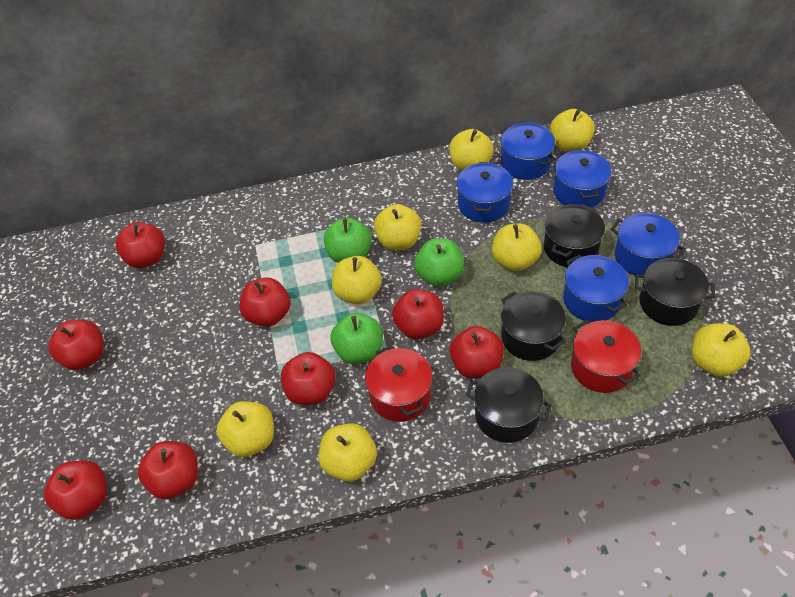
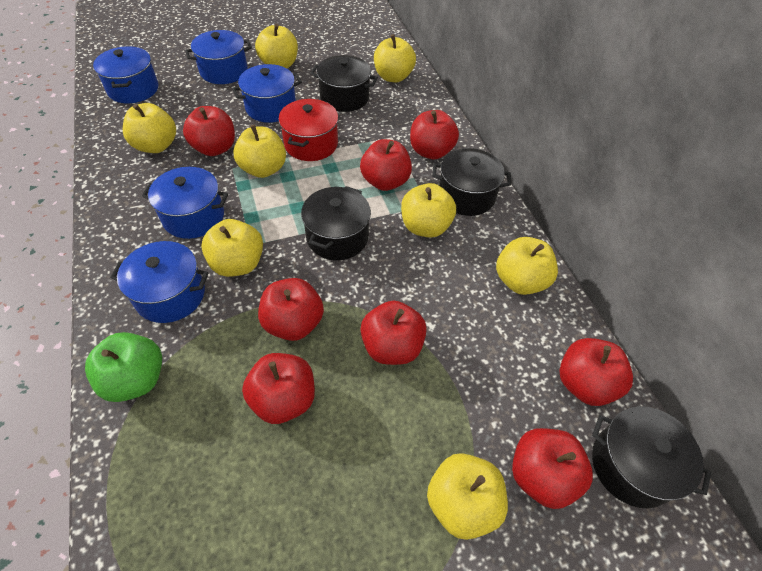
green apple: 3 -> 1
red pot: 2 -> 1

